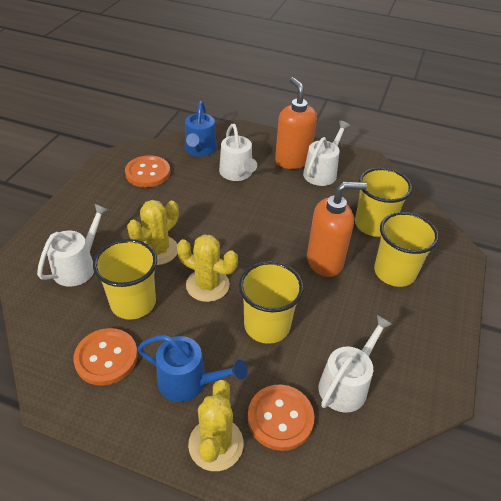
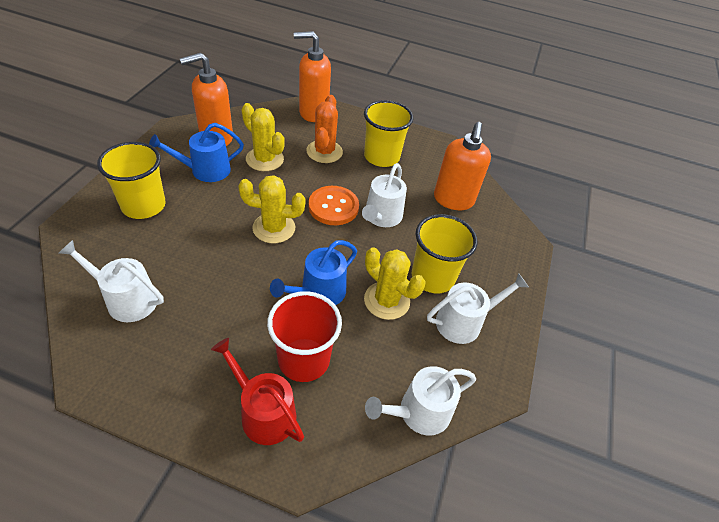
orange button: 3 -> 1
orange cactus: 0 -> 1
orange soap dispenser: 2 -> 3
red cup: 0 -> 1
red watering can: 0 -> 1
yellow cup: 4 -> 3

